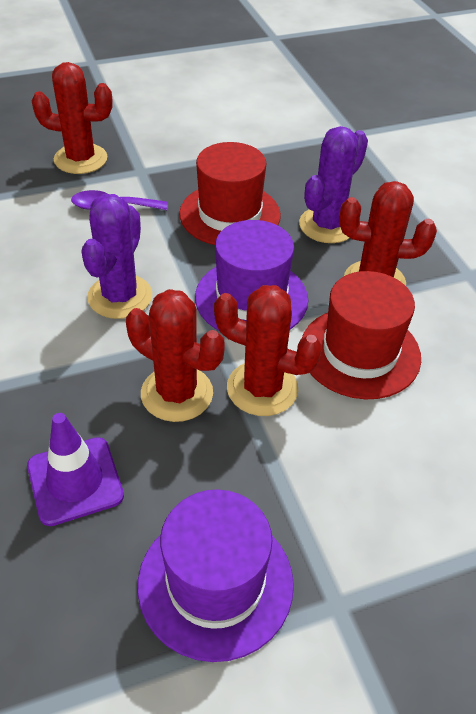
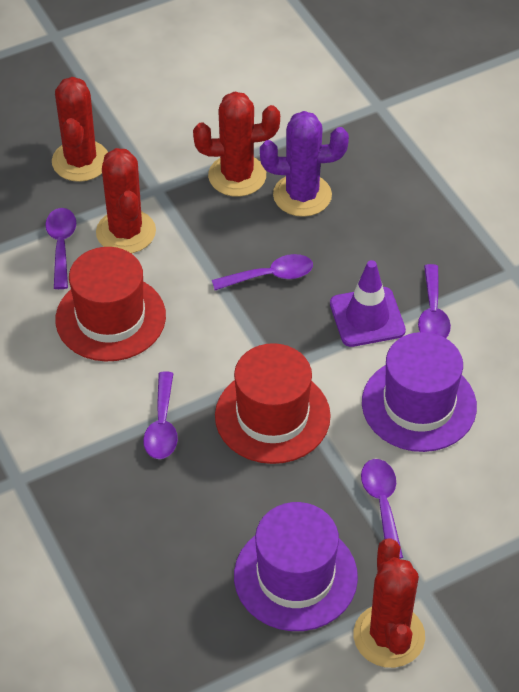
purple cactus: 2 -> 1
purple spoon: 1 -> 5

